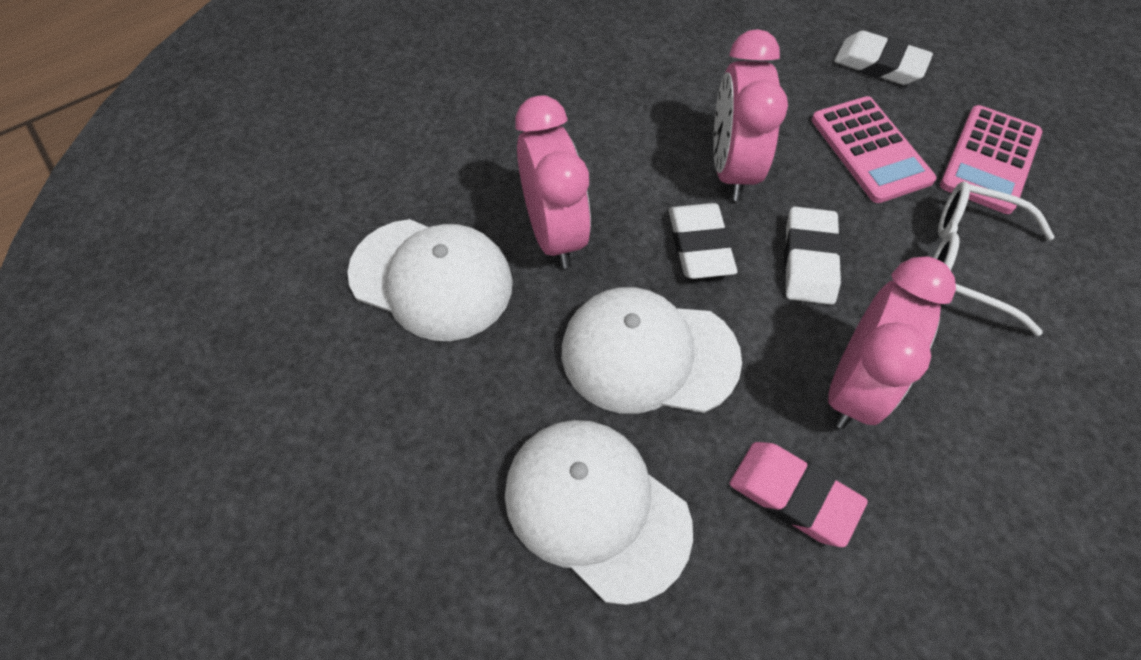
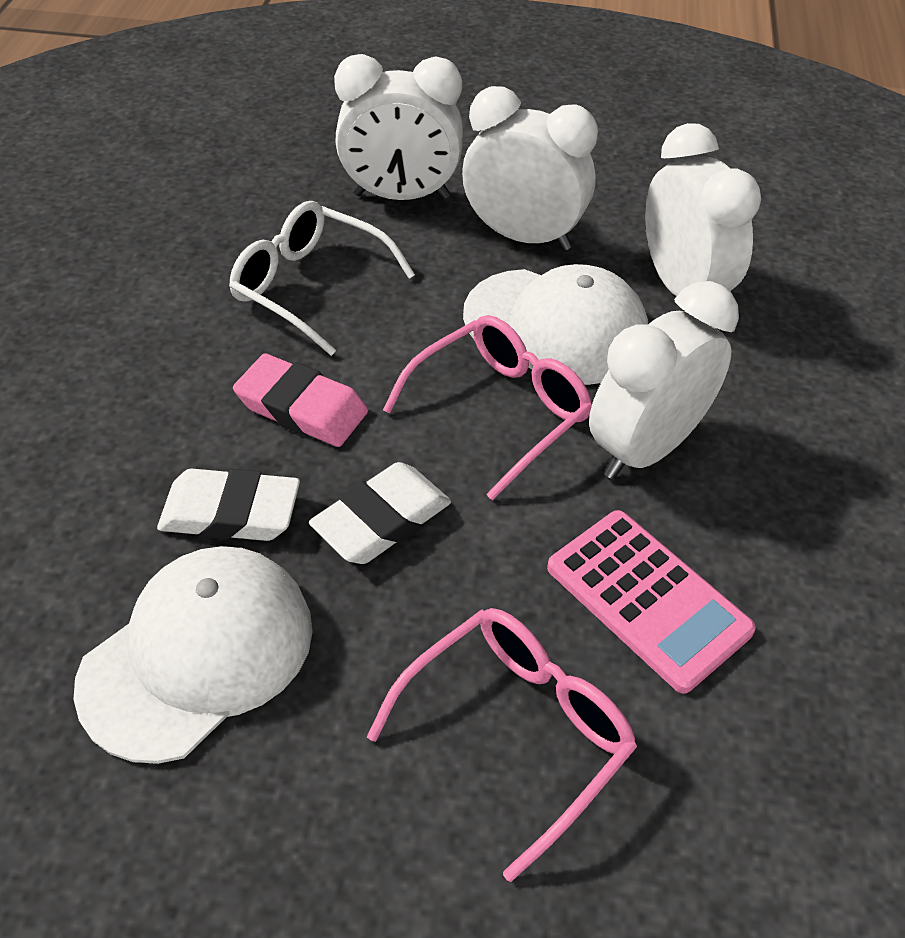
pink calculator: 2 -> 1
pink clock: 3 -> 0
pink glasses: 0 -> 2
white cap: 3 -> 2
white clock: 0 -> 4
white eraser: 3 -> 2

